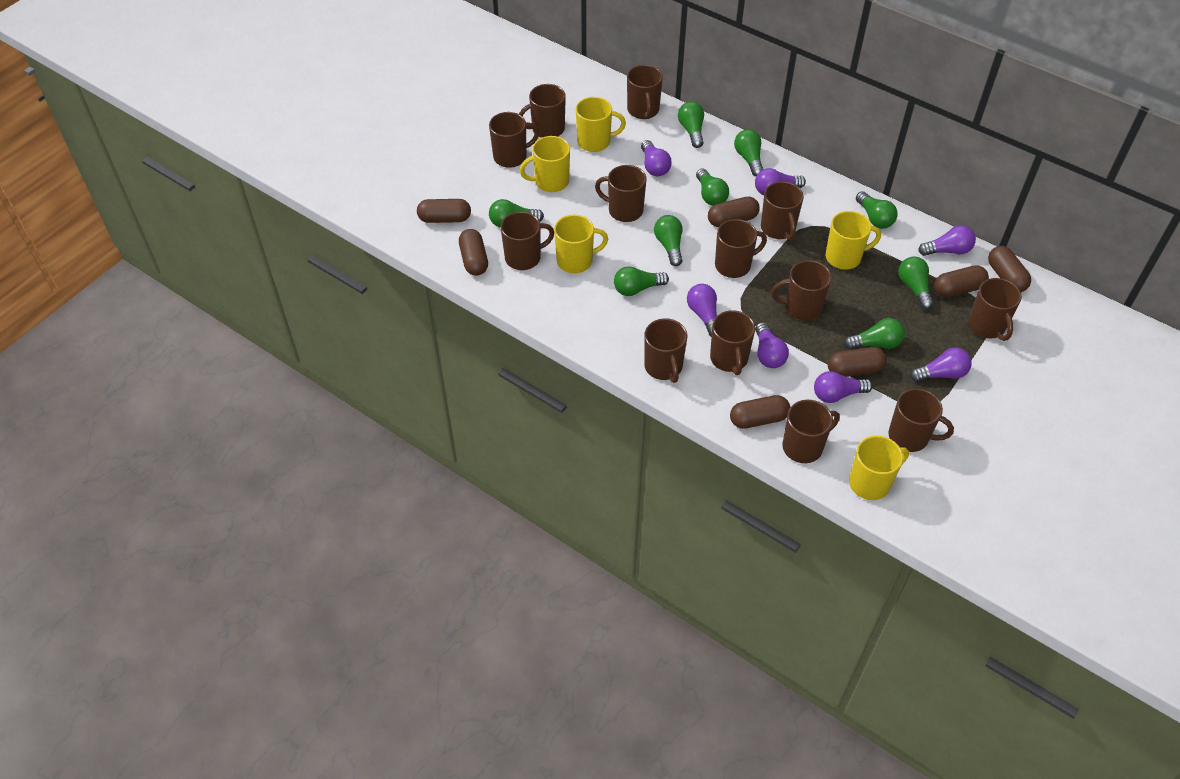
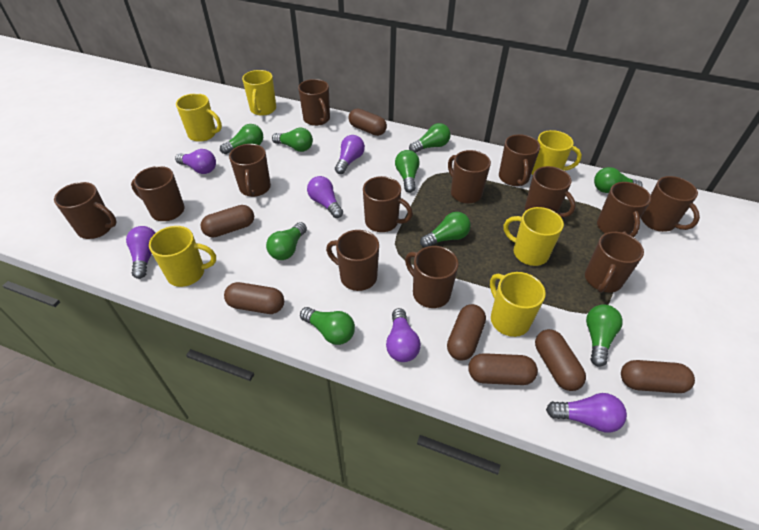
purple light bulb: 7 -> 6
yellow mug: 5 -> 6

